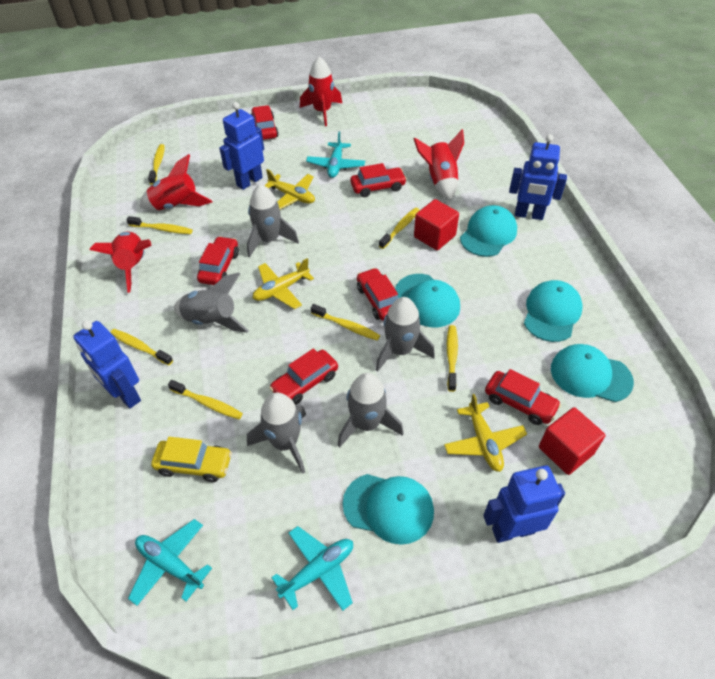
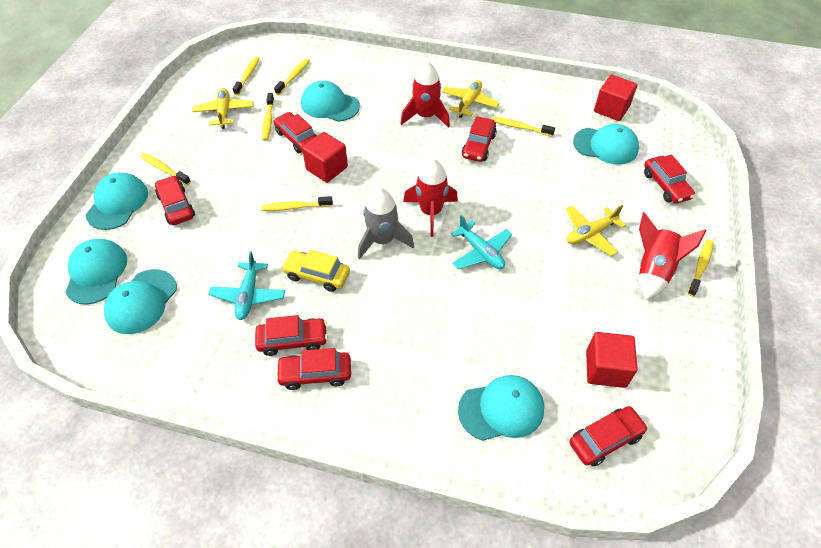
blue robot: 4 -> 0
grey rocket: 5 -> 1
red car: 6 -> 7
red cube: 2 -> 3
red rocket: 4 -> 3
turquoise cap: 5 -> 6
turquoise plane: 3 -> 2

